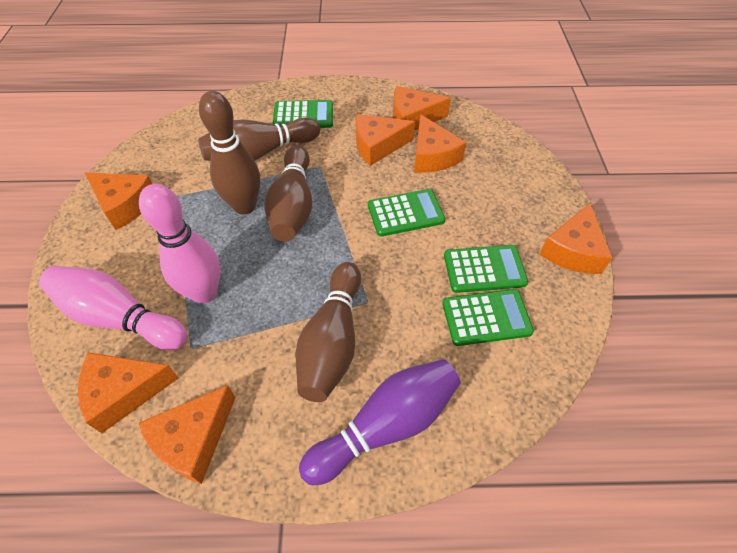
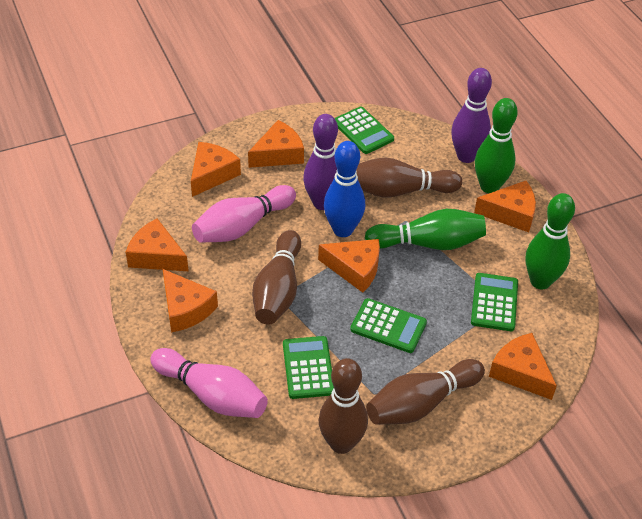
blue bowling pin: 0 -> 1
green bowling pin: 0 -> 3
purple bowling pin: 1 -> 2

